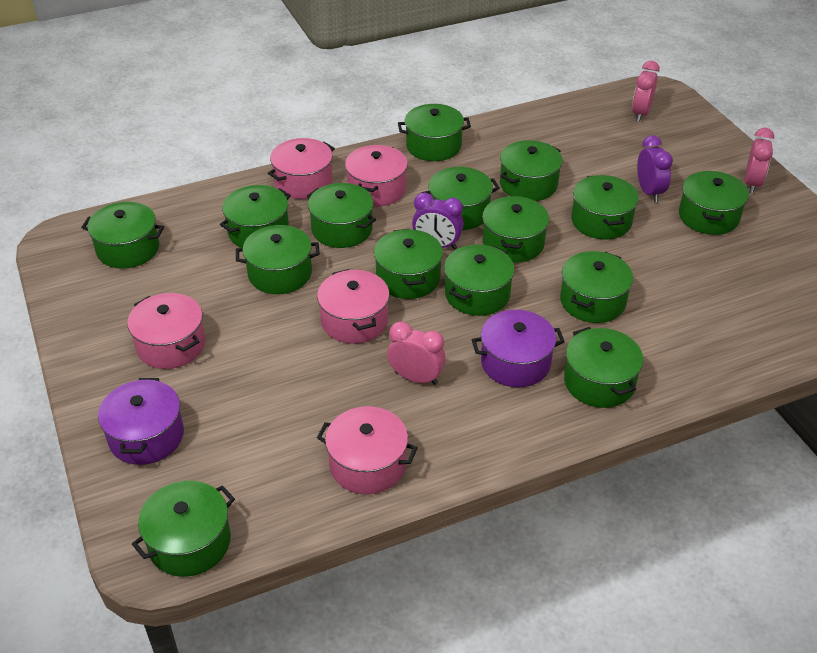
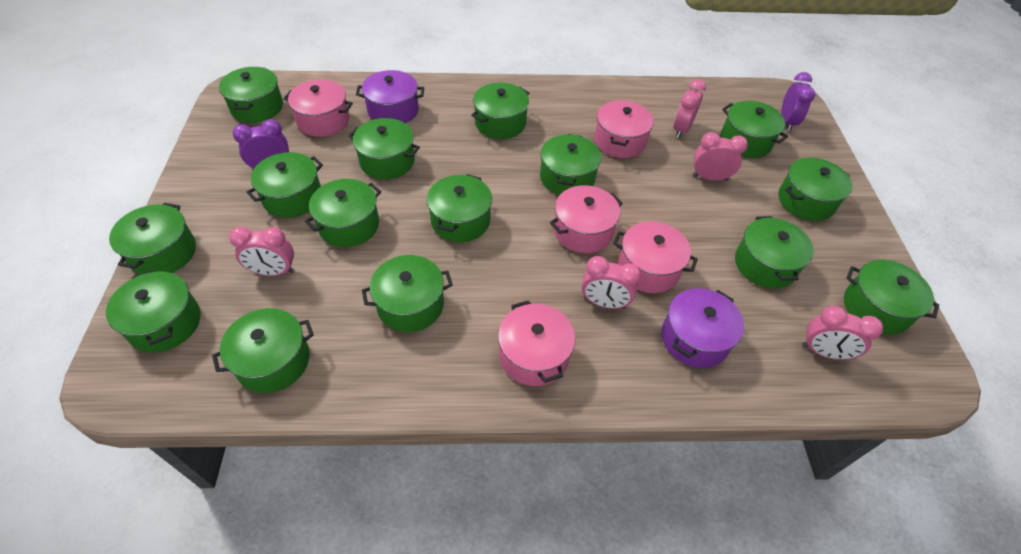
pink clock: 3 -> 5

